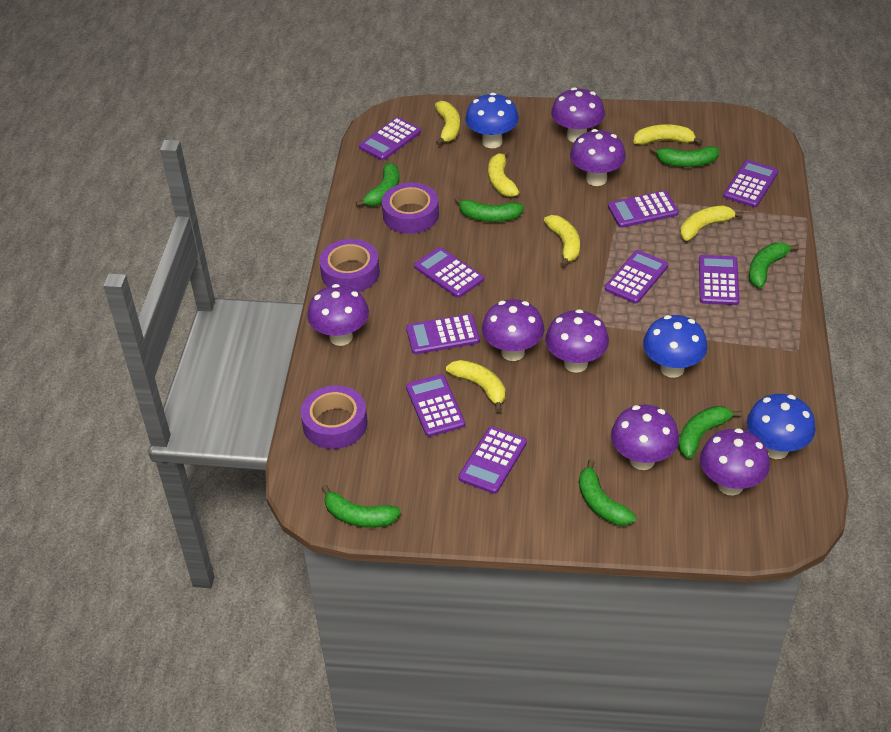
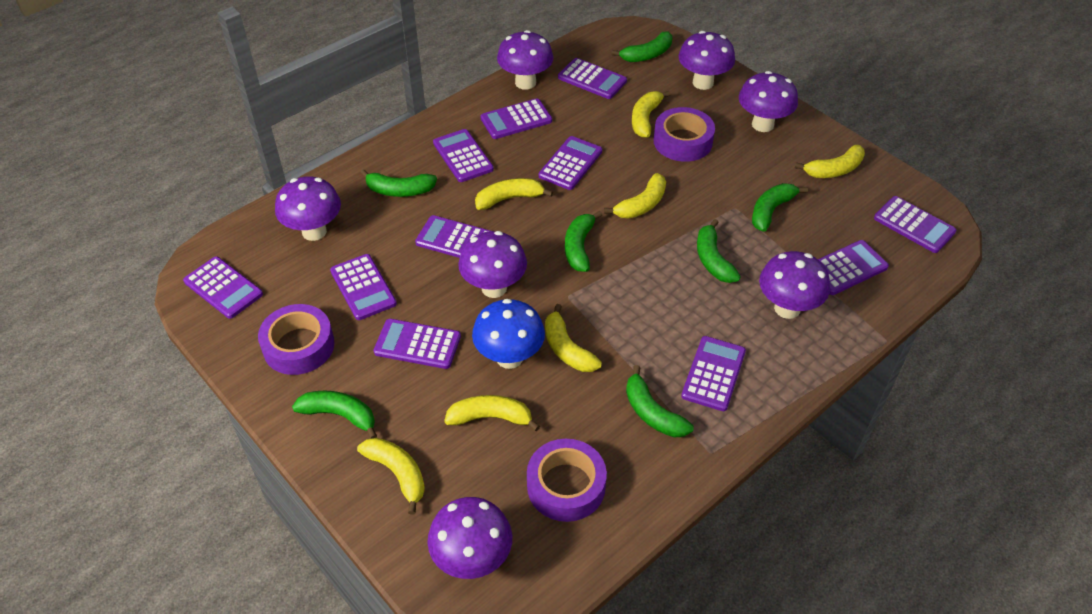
blue mushroom: 3 -> 1
purple calculator: 9 -> 11
yellow banana: 6 -> 7

